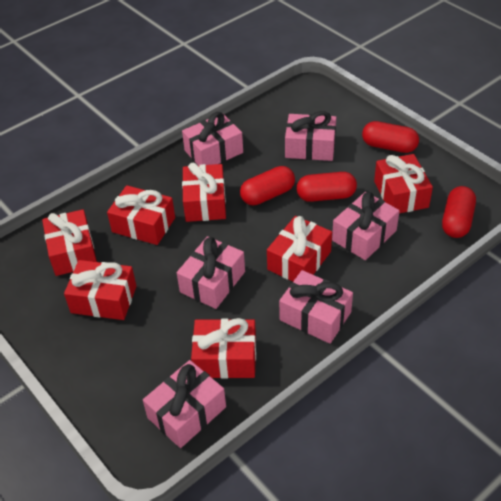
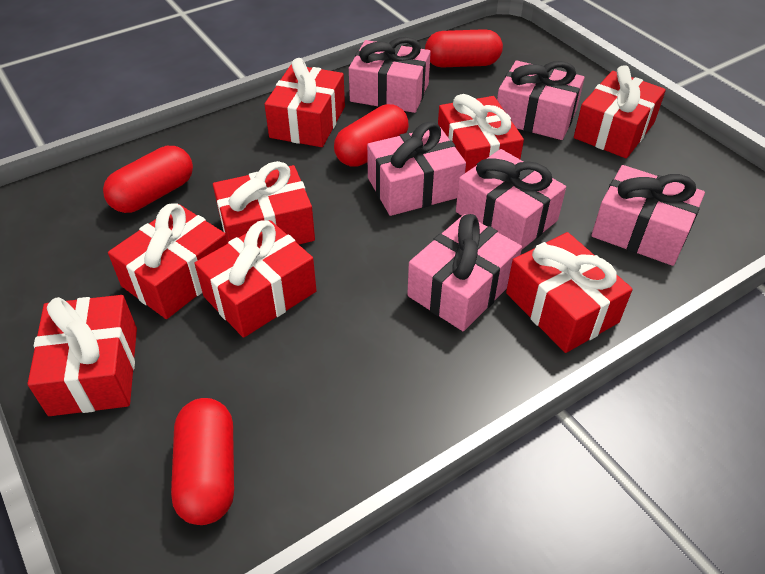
red gift: 7 -> 8

